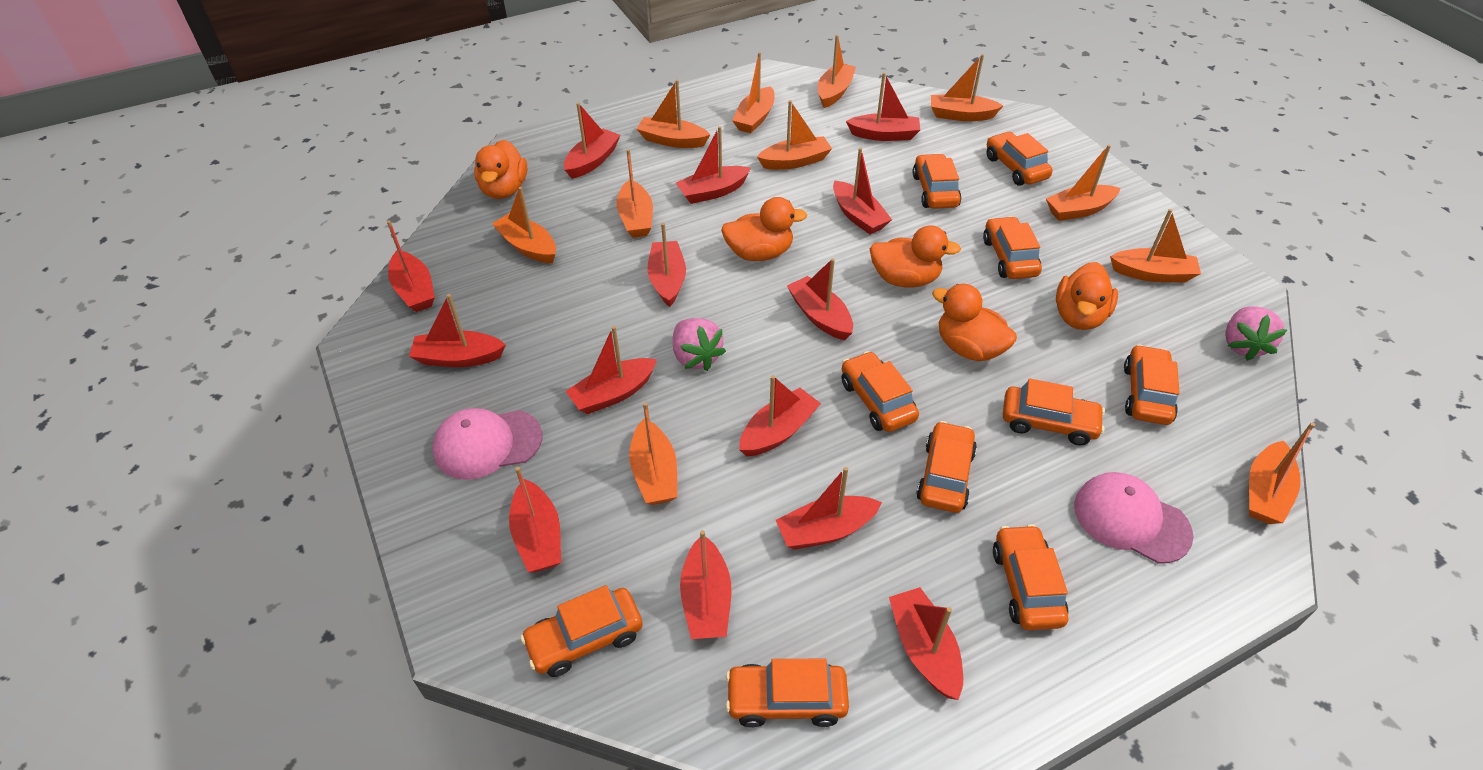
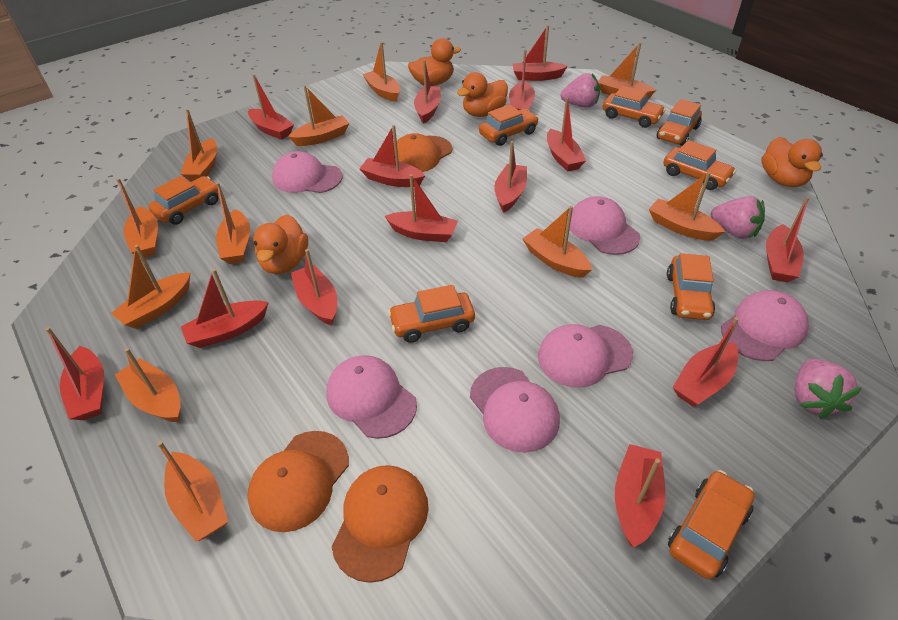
orange cap: 0 -> 3
orange car: 10 -> 8
orange duck: 5 -> 4
pink cap: 2 -> 6
pink strawberry: 2 -> 3

